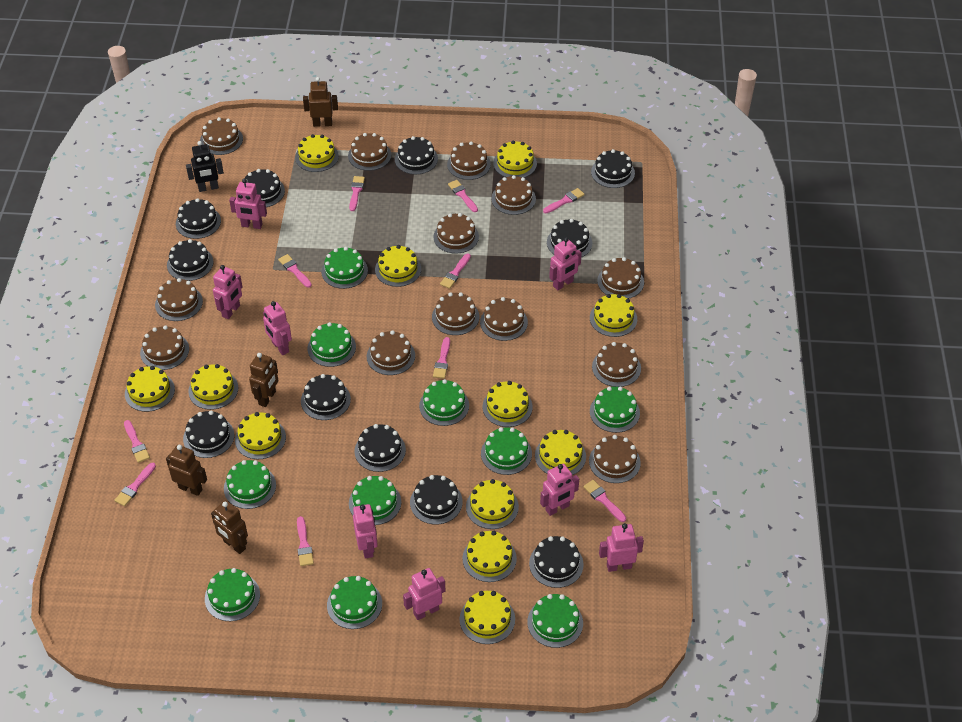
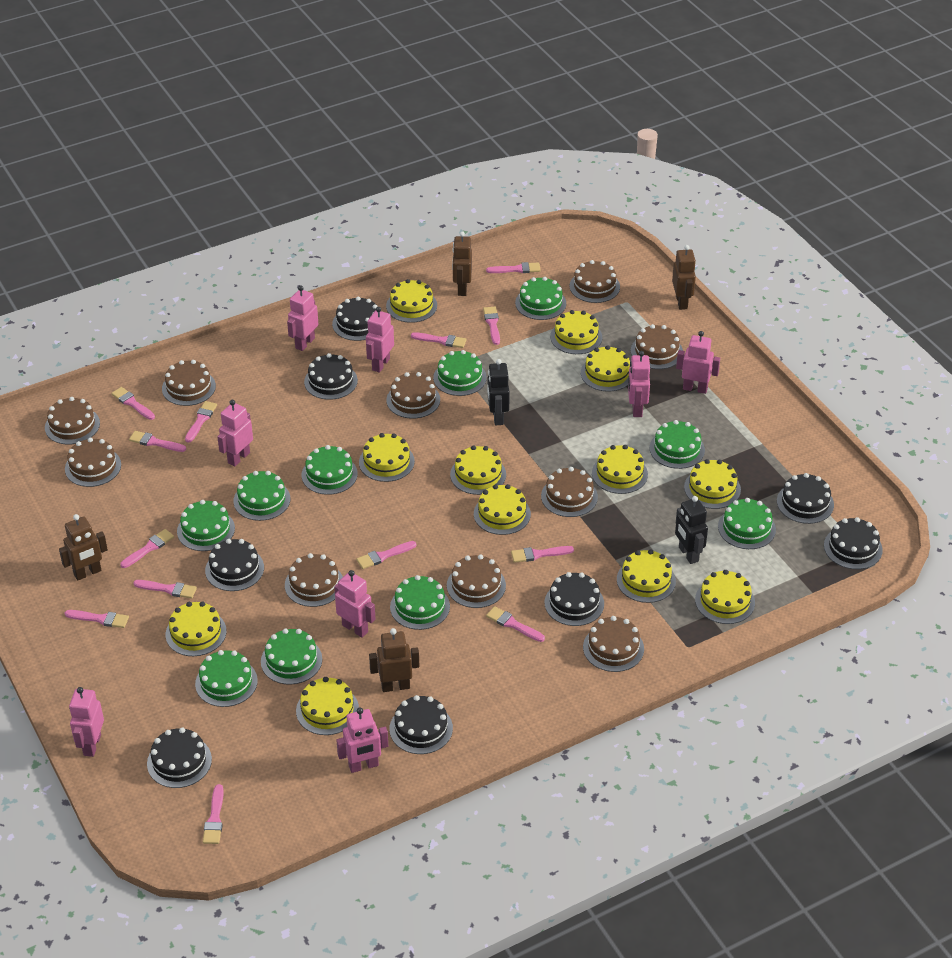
black cake: 11 -> 8
black robot: 1 -> 2
brown cake: 13 -> 10
pink brush: 10 -> 13

